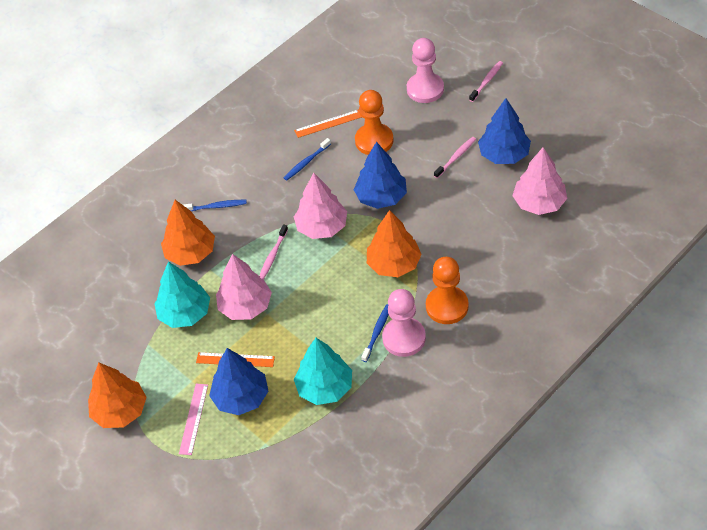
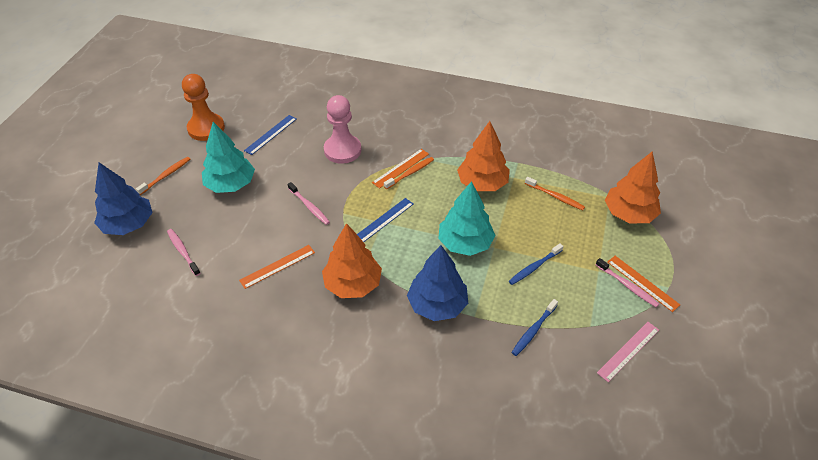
blue ruler: 0 -> 2
blue toothbrush: 3 -> 2
blue tree: 3 -> 2
orange pawn: 2 -> 1
orange ruler: 2 -> 3
orange toothbrush: 0 -> 3
pink pawn: 2 -> 1
pink tree: 3 -> 0

